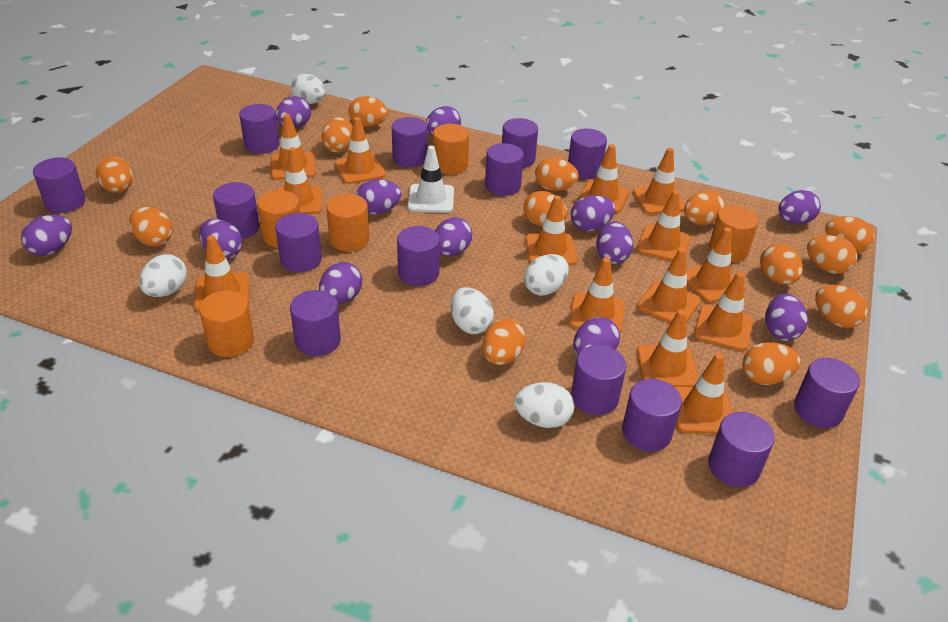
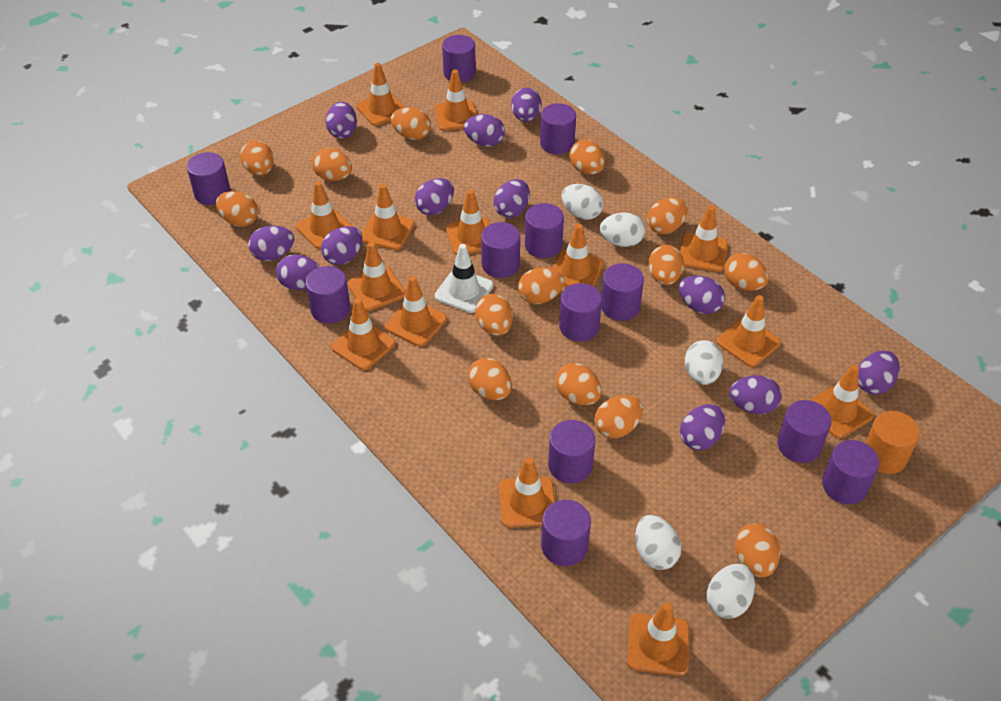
orange cylinder: 5 -> 1
orange egg: 13 -> 14
purple cylinder: 14 -> 12

